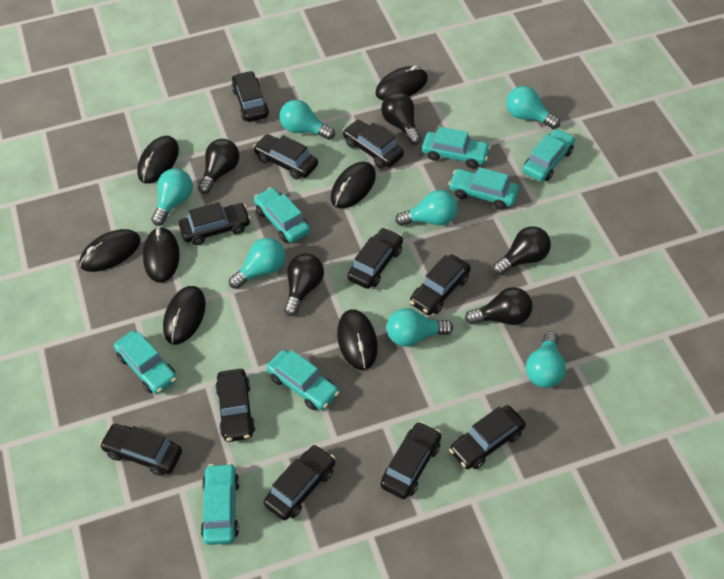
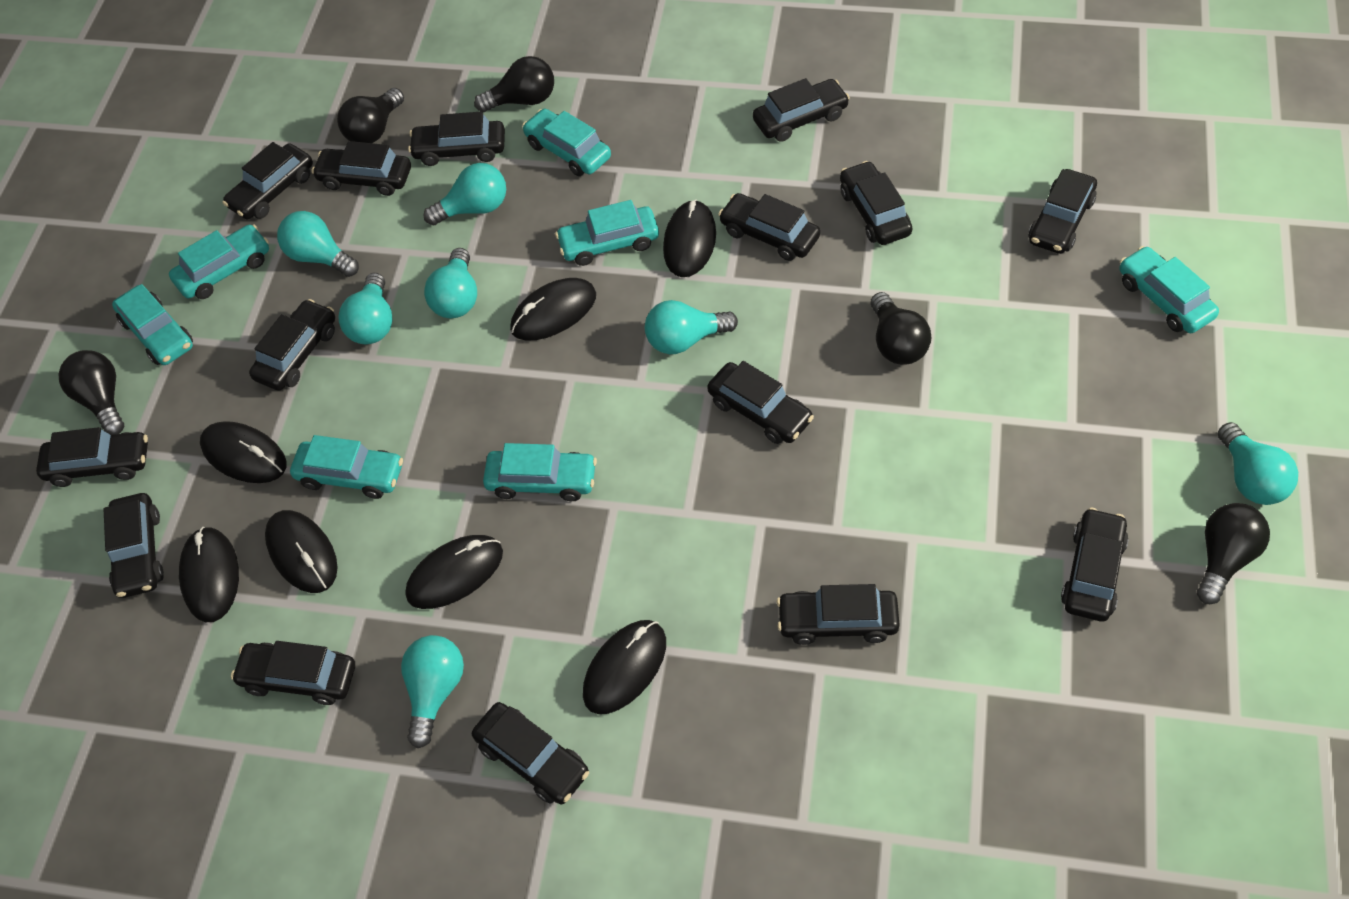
black car: 11 -> 15

